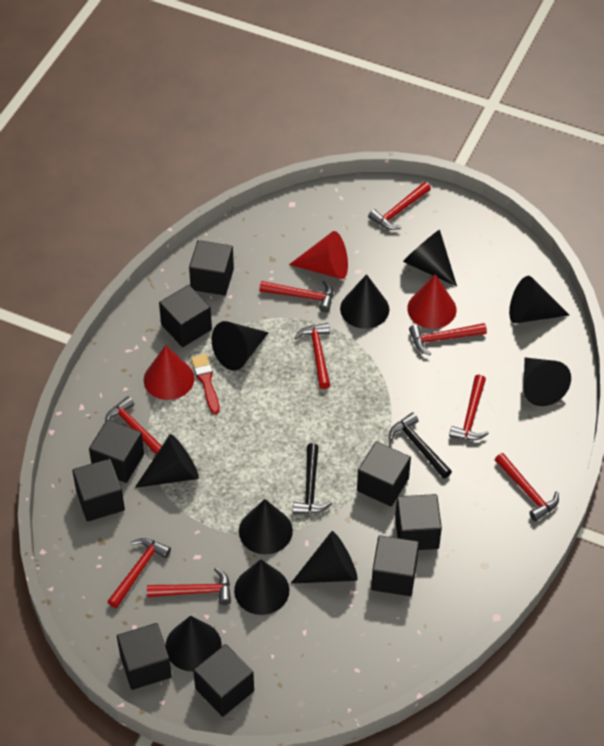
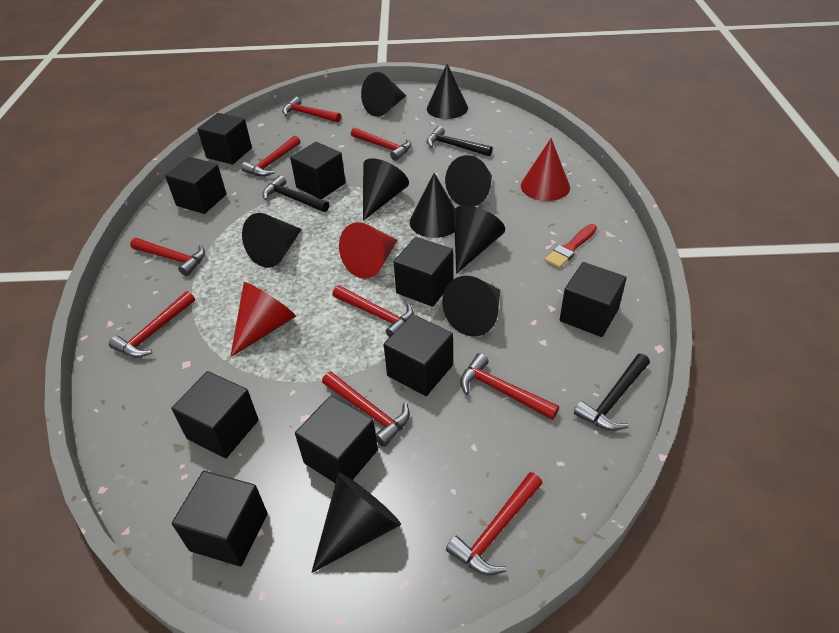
black cone: 10 -> 9
black hammer: 2 -> 3

